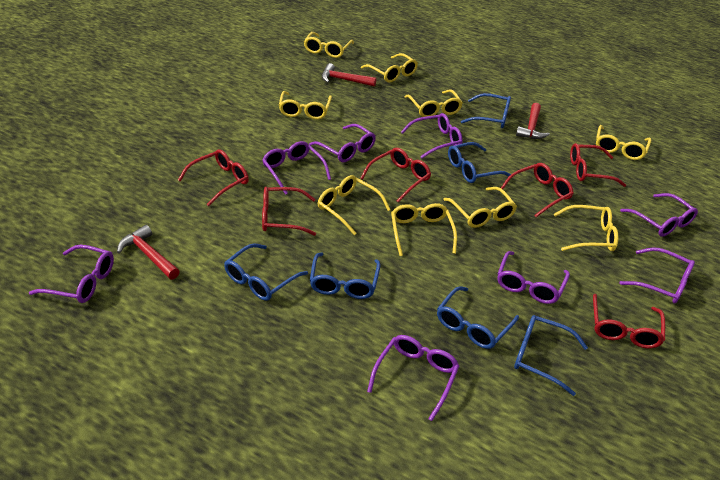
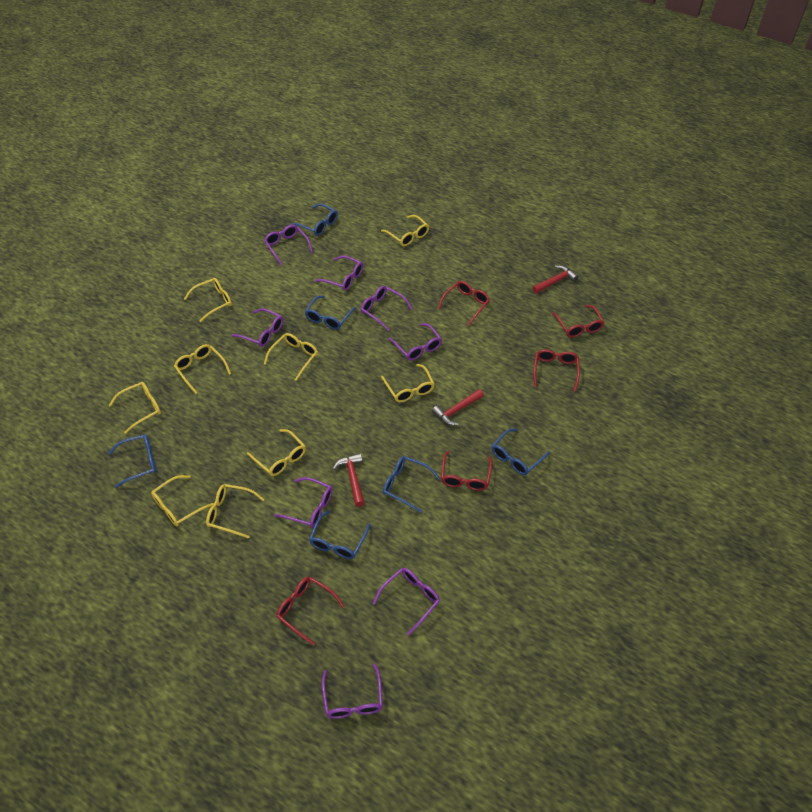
red glasses: 6 -> 5

